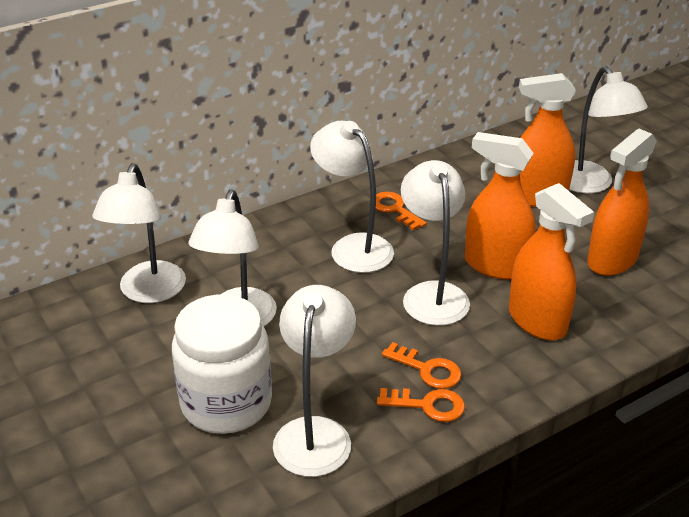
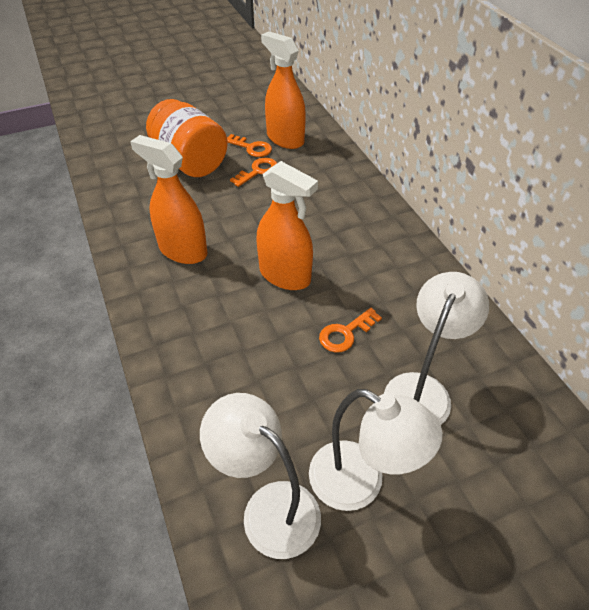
orange jar: 0 -> 1
orange spray bottle: 4 -> 3
white jar: 1 -> 0
white lamp: 6 -> 3

